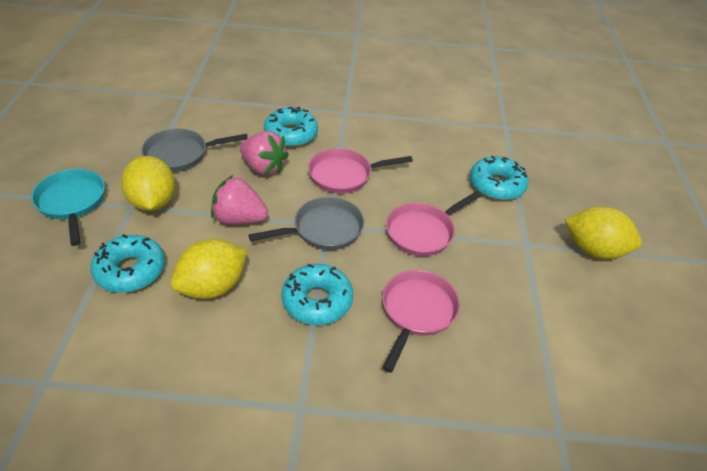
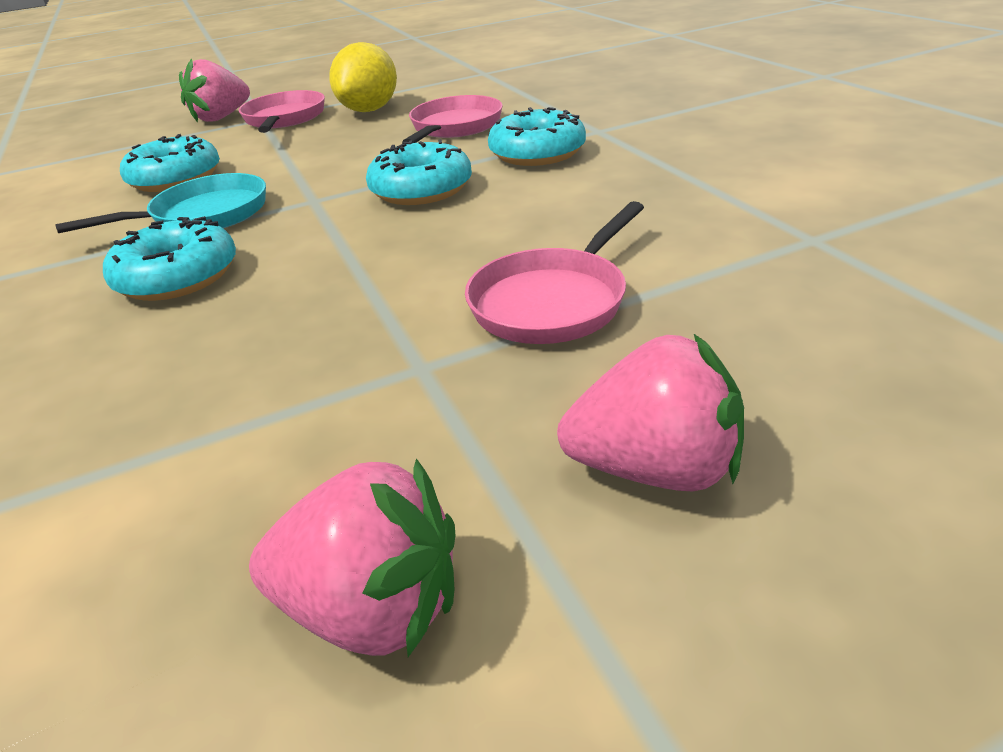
grey pan: 2 -> 0
pink strawberry: 2 -> 3
yellow lemon: 3 -> 1

